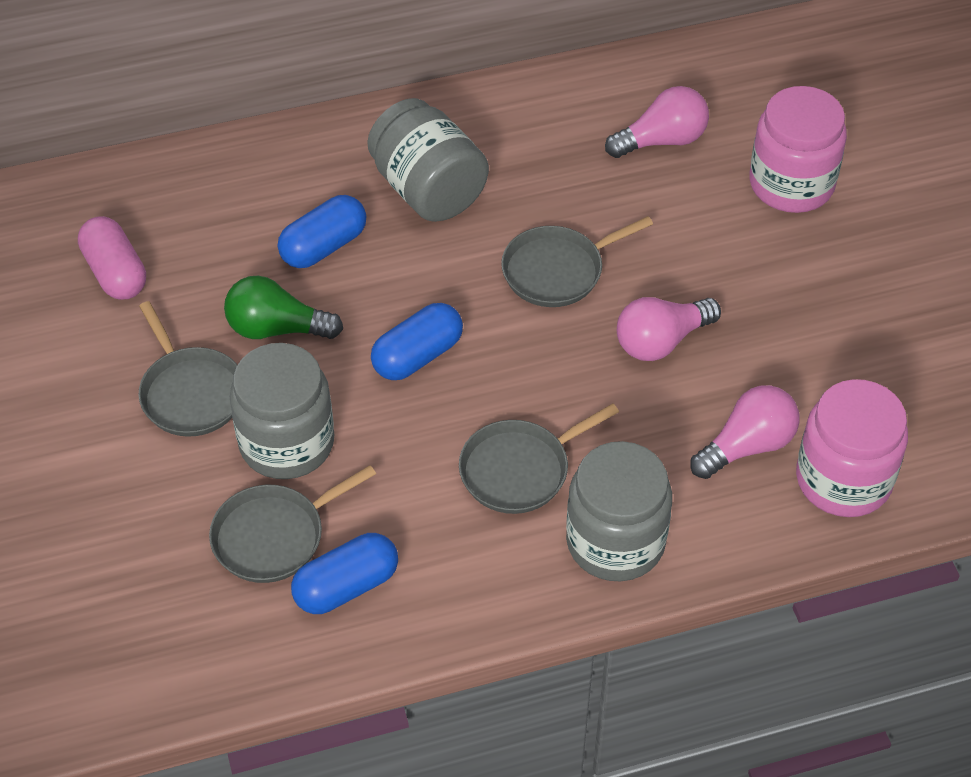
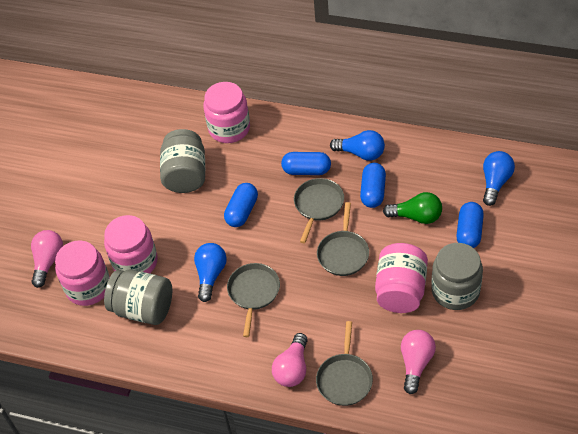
blue capsule: 3 -> 4
blue light bulb: 0 -> 3
pink capsule: 1 -> 0
pink jar: 2 -> 4

